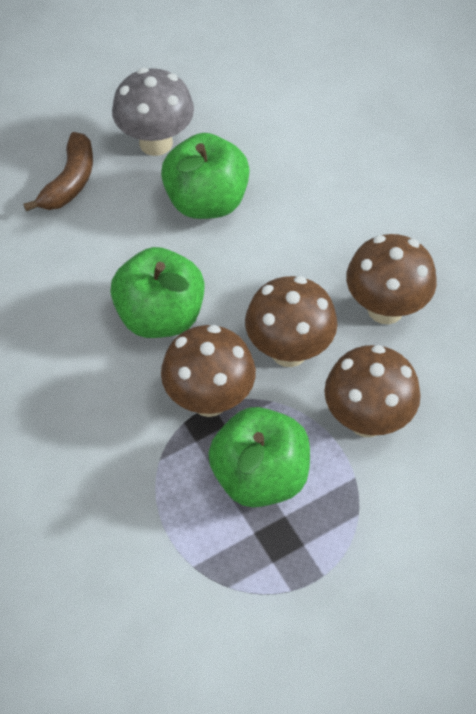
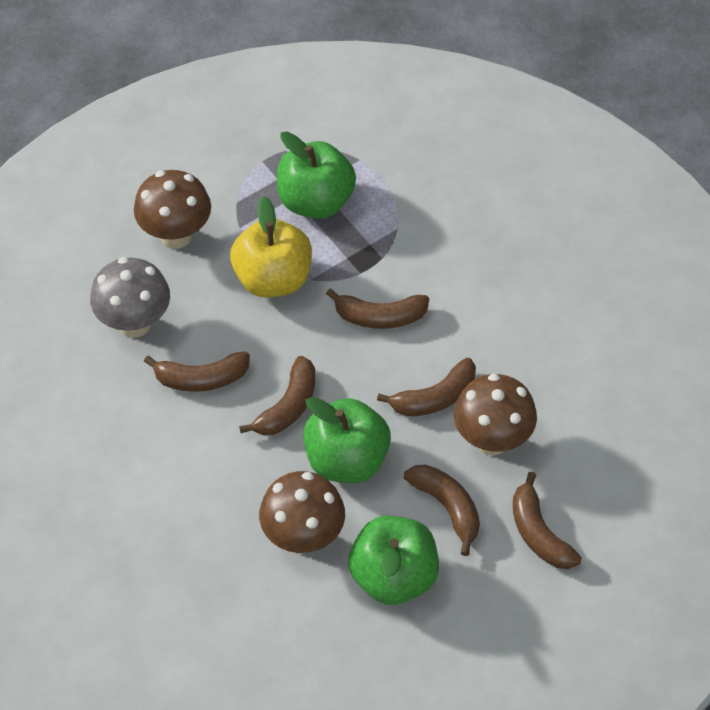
brown banana: 1 -> 6
brown mushroom: 4 -> 3
yellow apple: 0 -> 1

